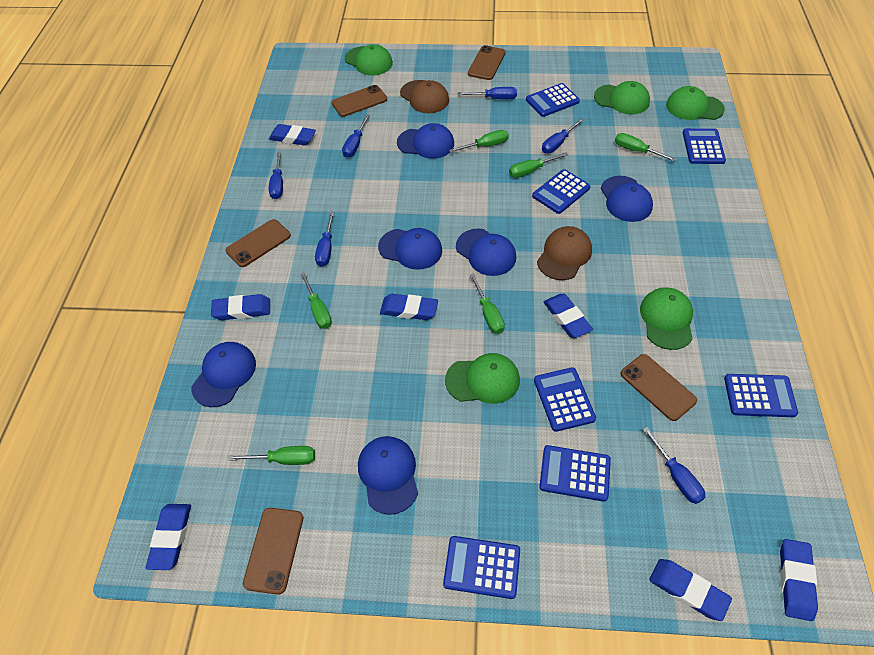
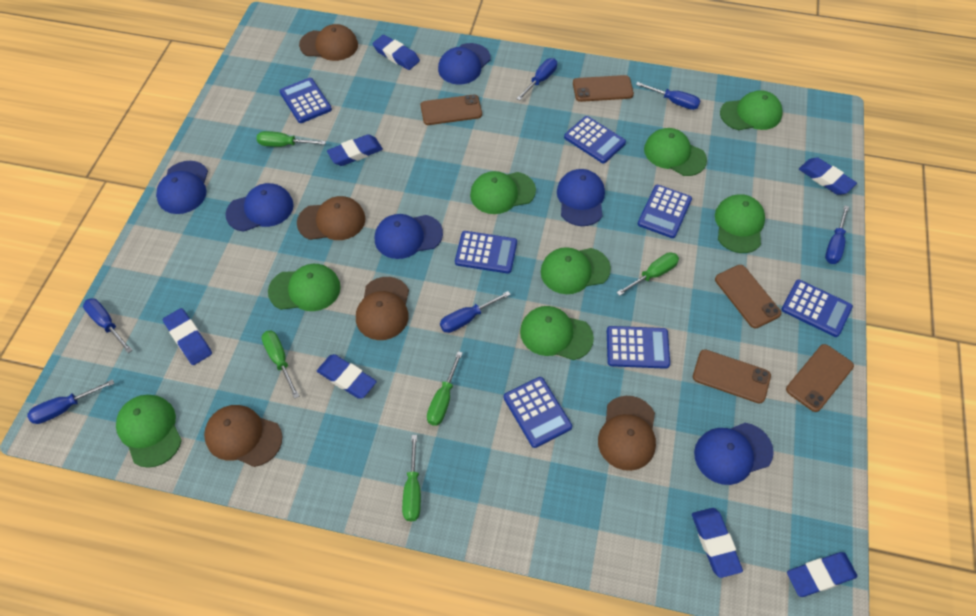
brown cap: 2 -> 5
green cap: 5 -> 8
green screwdriver: 6 -> 5

